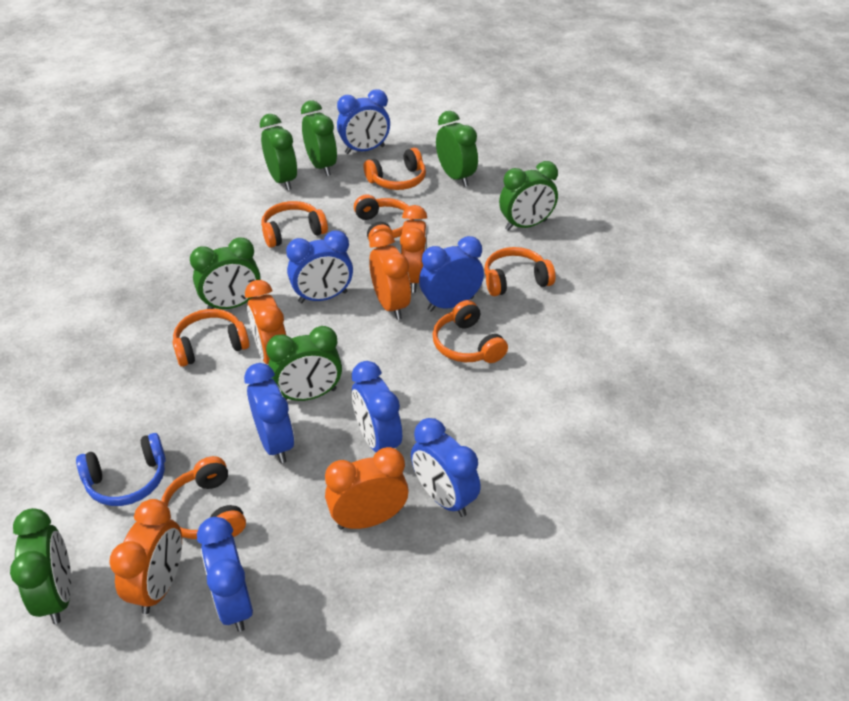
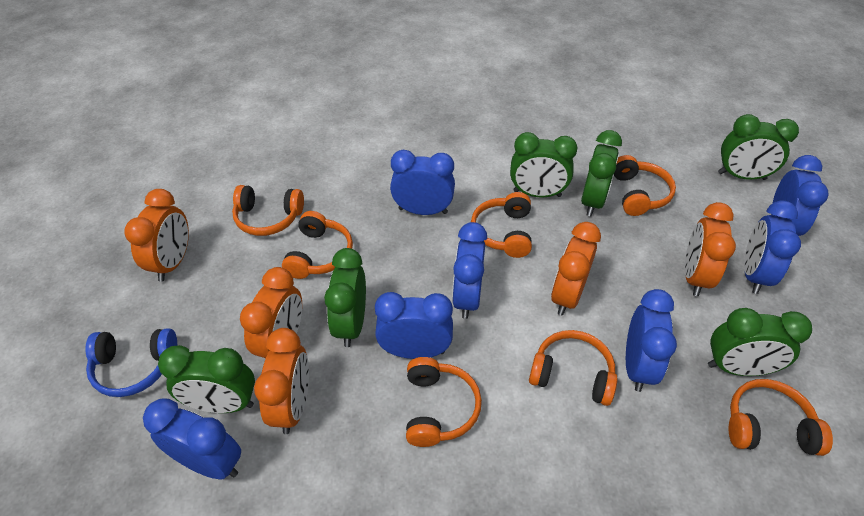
green clock: 7 -> 6

